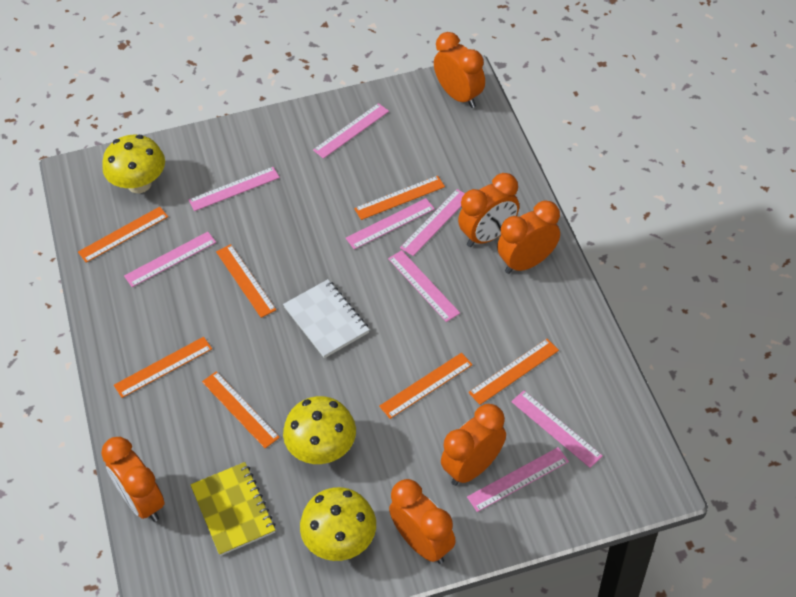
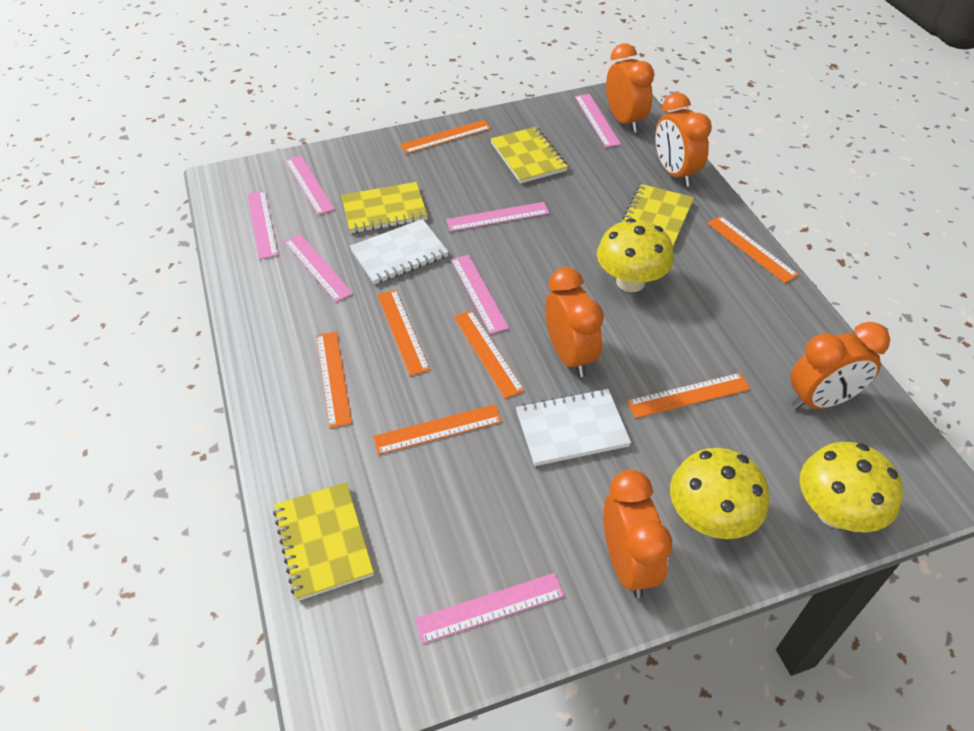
orange clock: 6 -> 5
pink ruler: 8 -> 7
white notebook: 1 -> 2
yellow notebook: 1 -> 4

